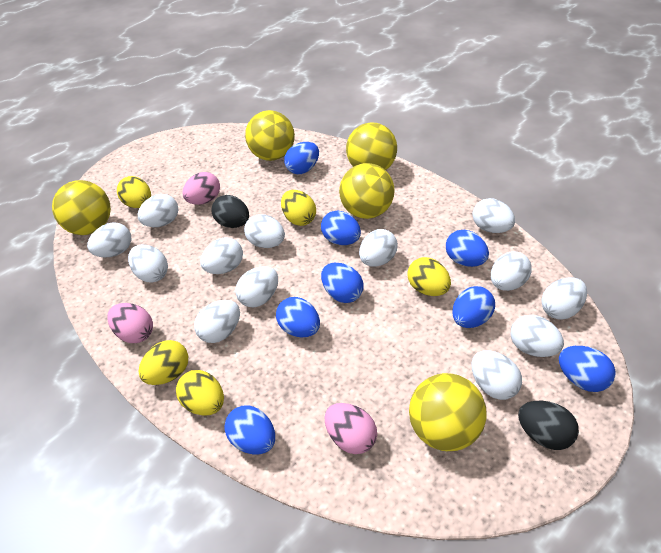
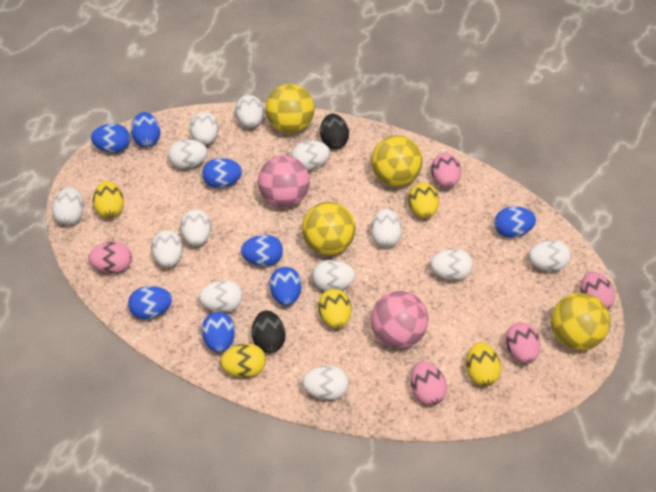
pink ball: 0 -> 2
pink egg: 3 -> 5
yellow ball: 5 -> 4

